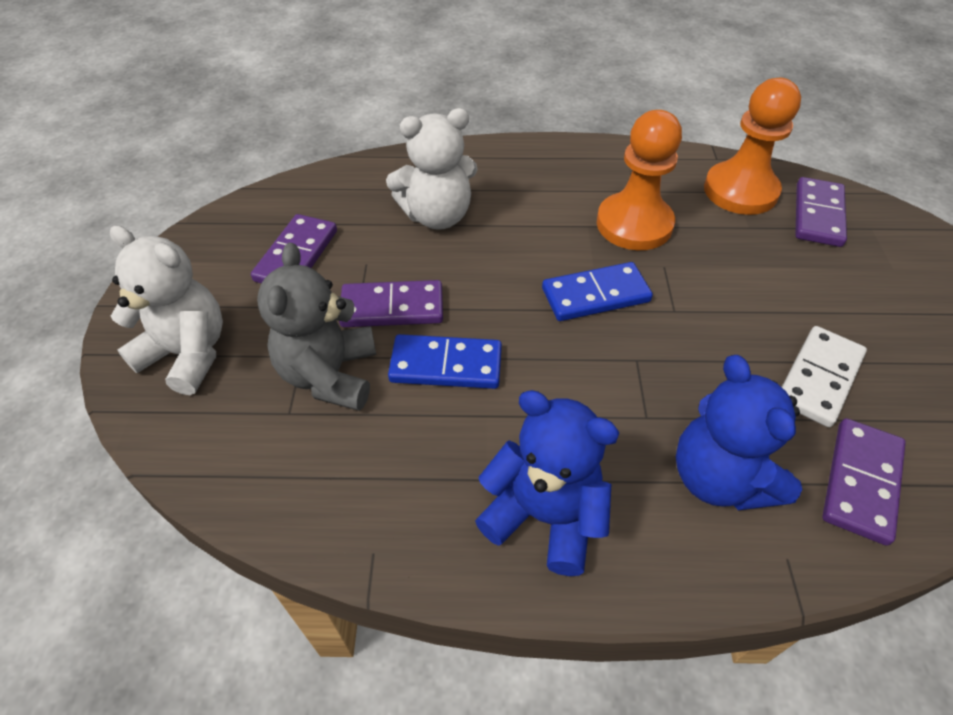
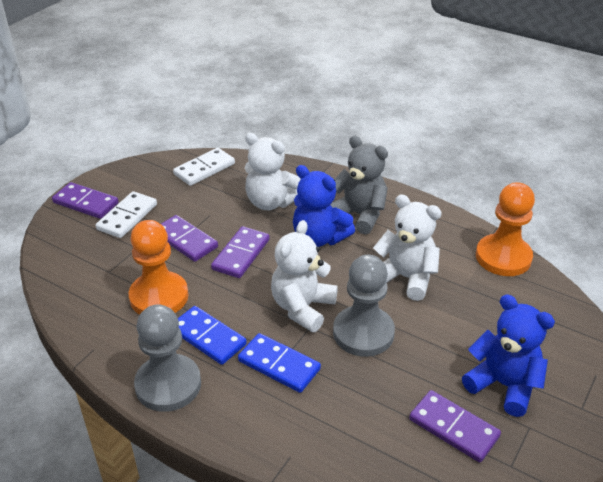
grey pawn: 0 -> 2
white domino: 1 -> 2
white teddy bear: 2 -> 3

